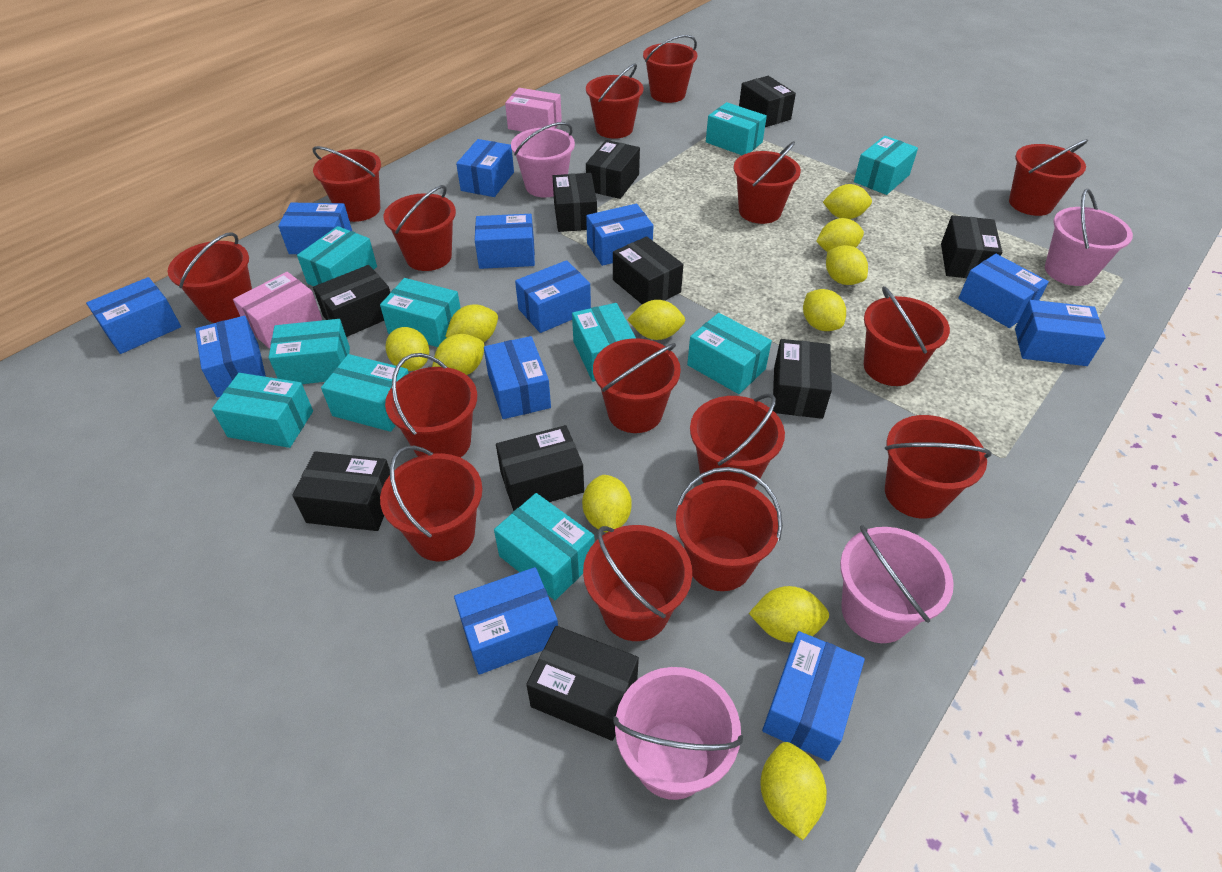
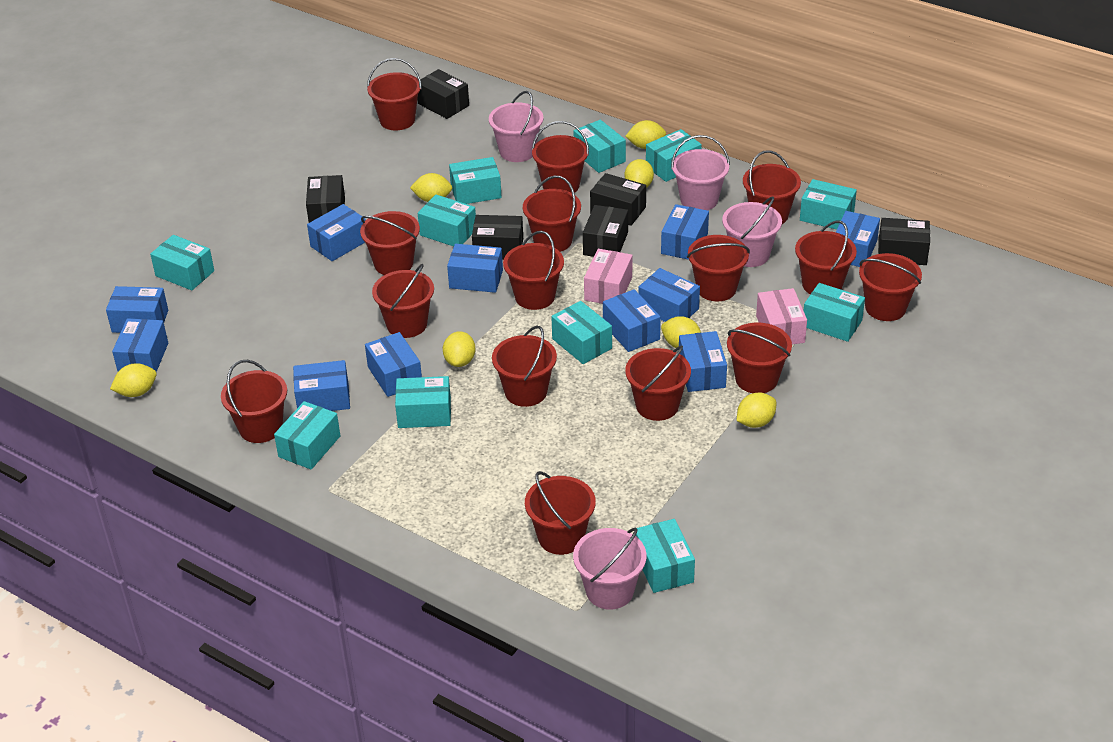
black box: 10 -> 6
blue box: 12 -> 11
turquoise box: 10 -> 11
yellow lemon: 11 -> 7

